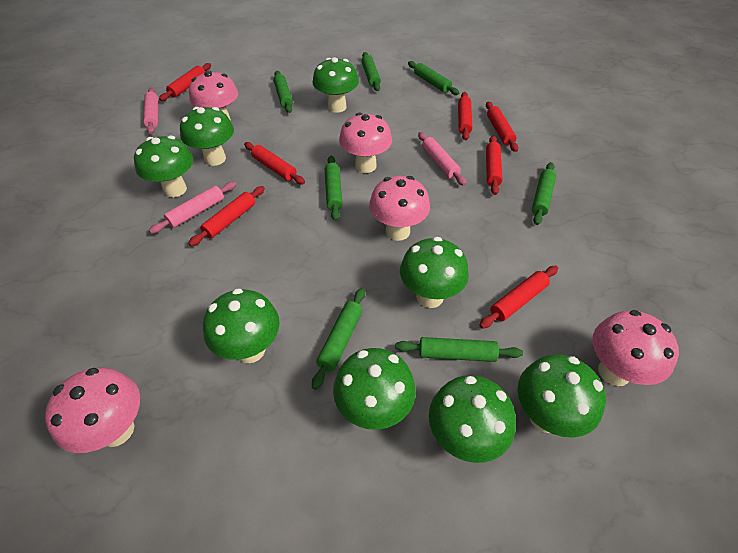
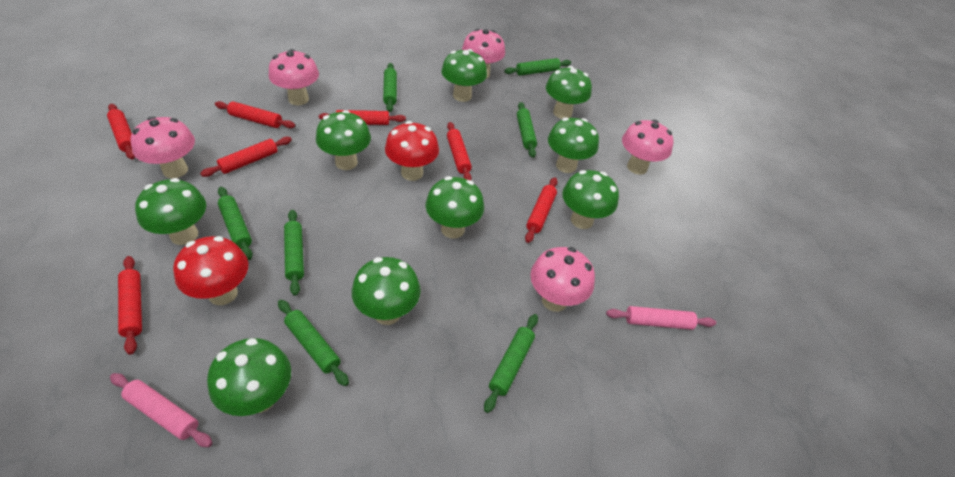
green mushroom: 8 -> 9
pink rolling pin: 3 -> 2
red mushroom: 0 -> 2

